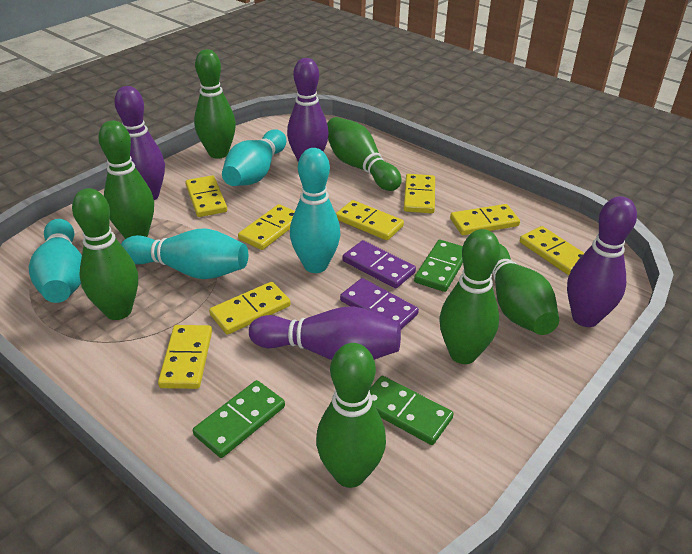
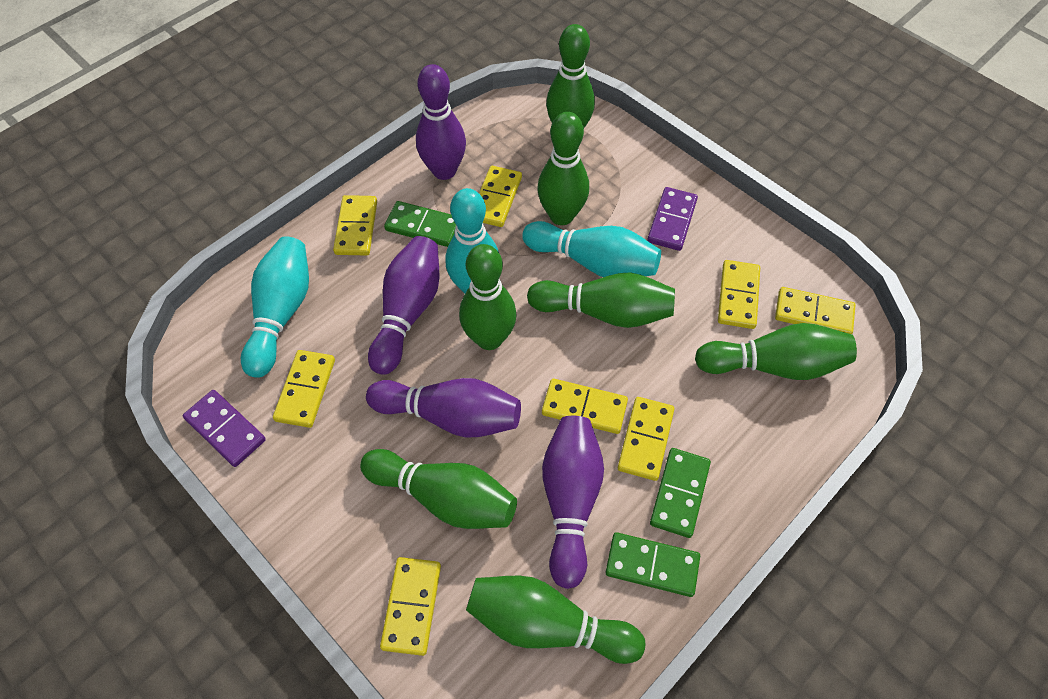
turquoise bowling pin: 4 -> 3

